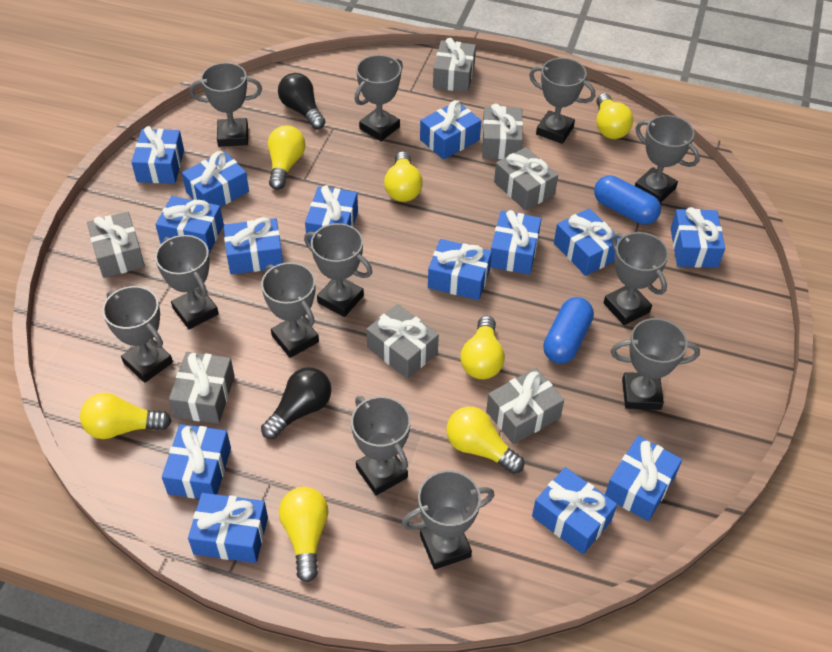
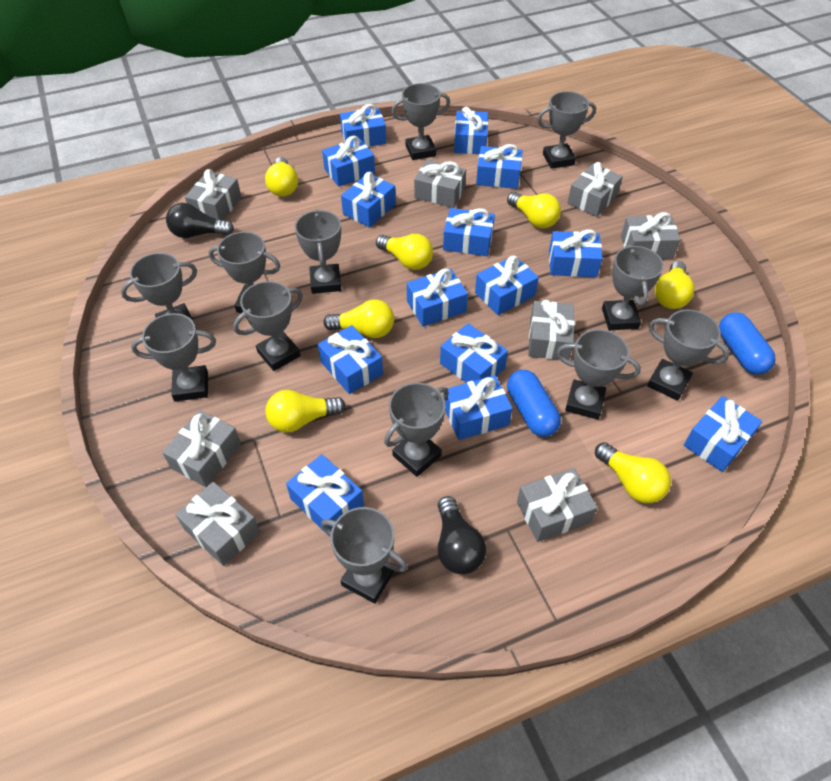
grey gift: 7 -> 8

